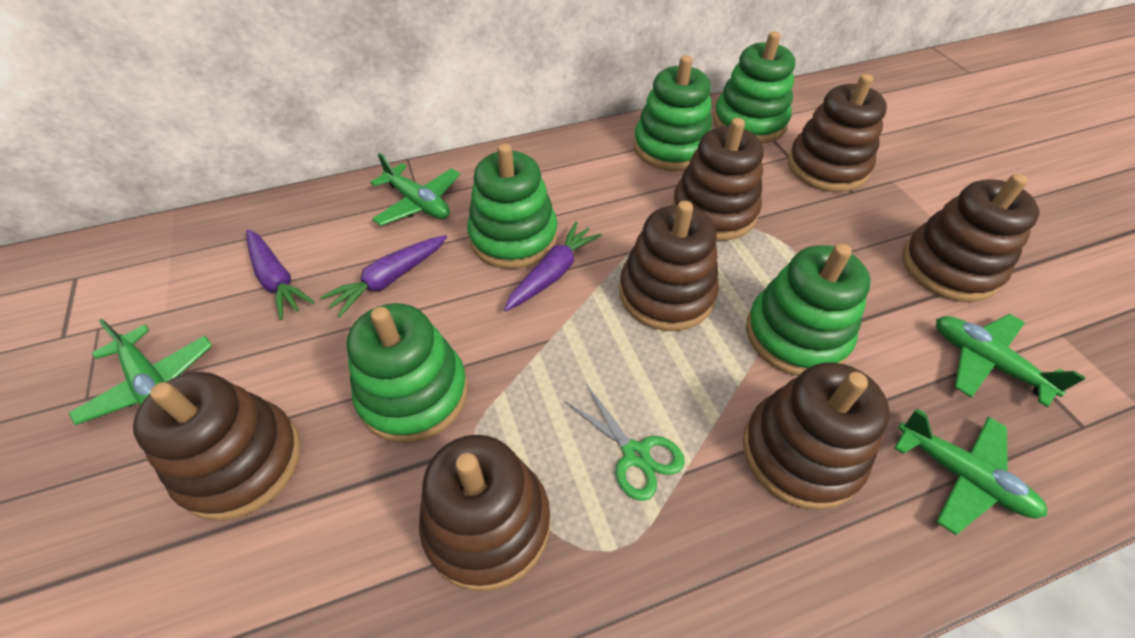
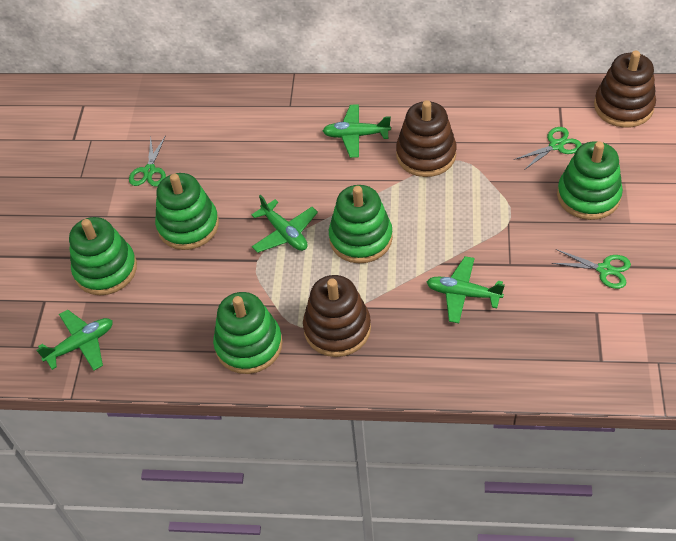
brown stacking toy: 7 -> 3
green scissors: 1 -> 3
purple carrot: 3 -> 0

